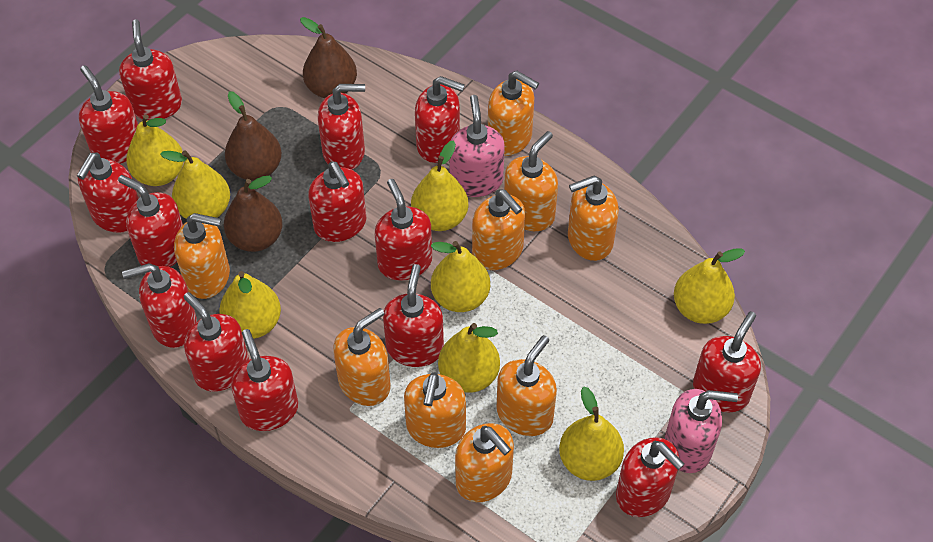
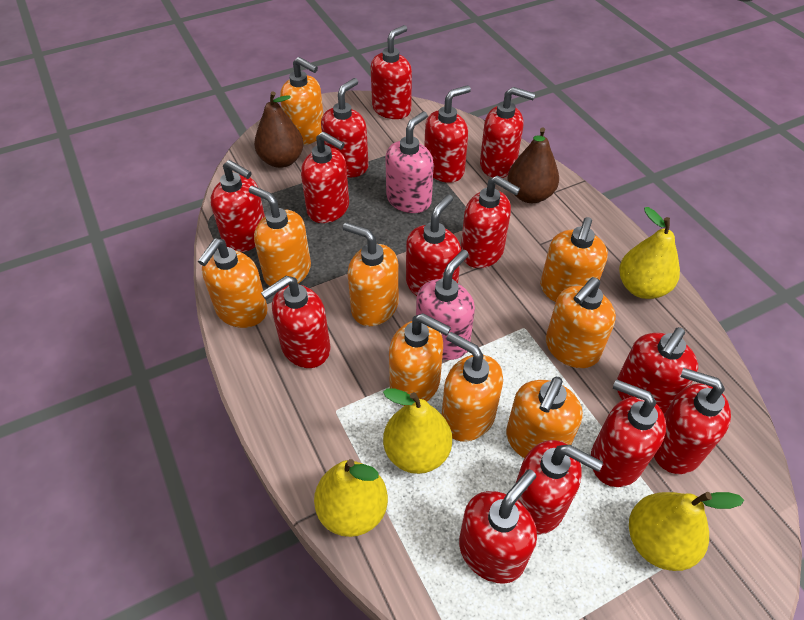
brown pear: 3 -> 2
yellow pear: 8 -> 4

